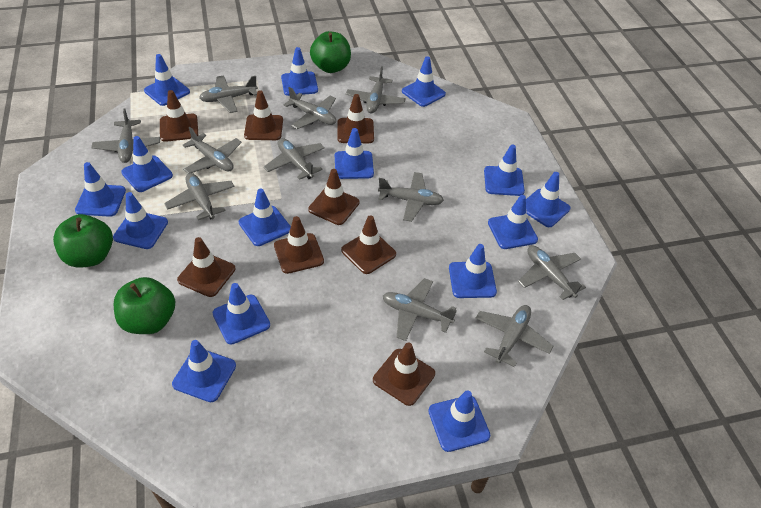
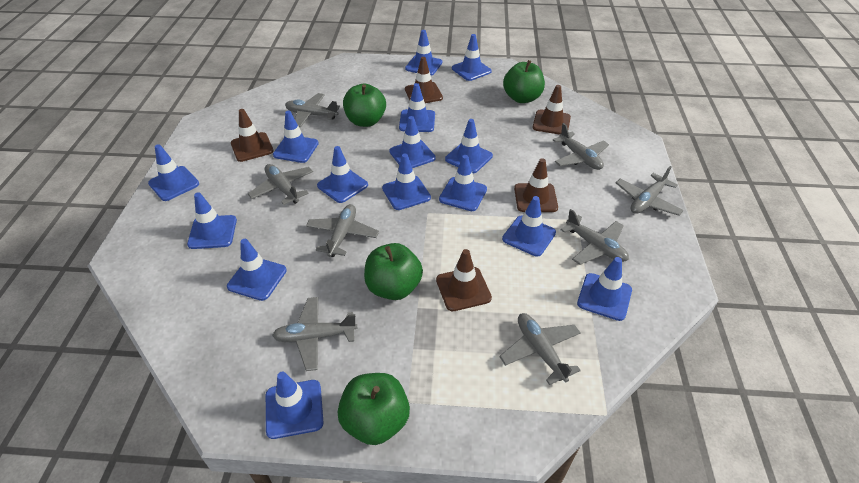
brown traffic cone: 8 -> 5
green apple: 3 -> 4
grey plane: 11 -> 8

